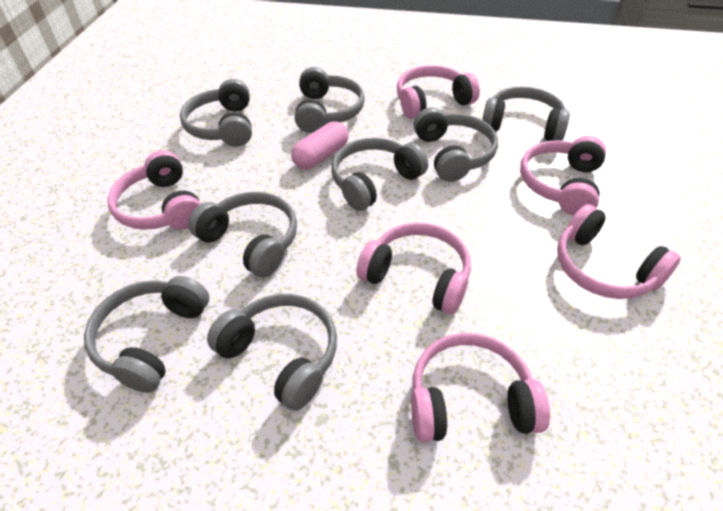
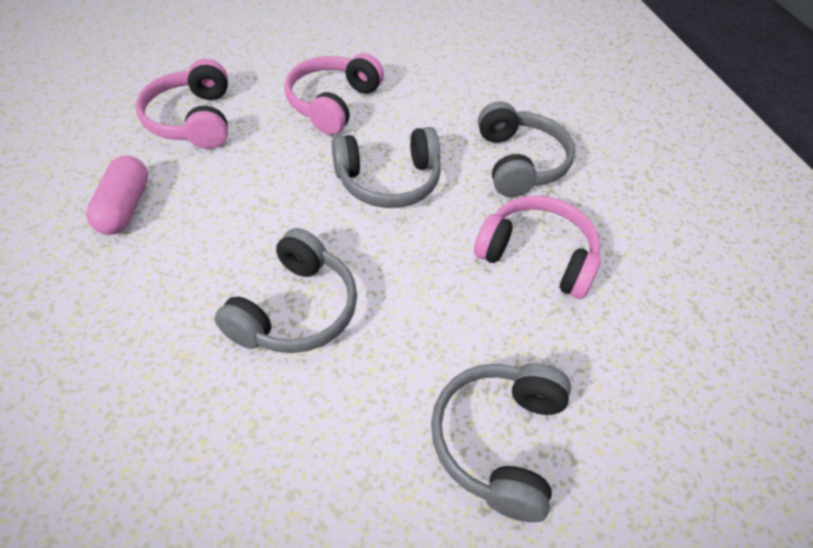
grey headphones: 8 -> 4
pink headphones: 6 -> 3

